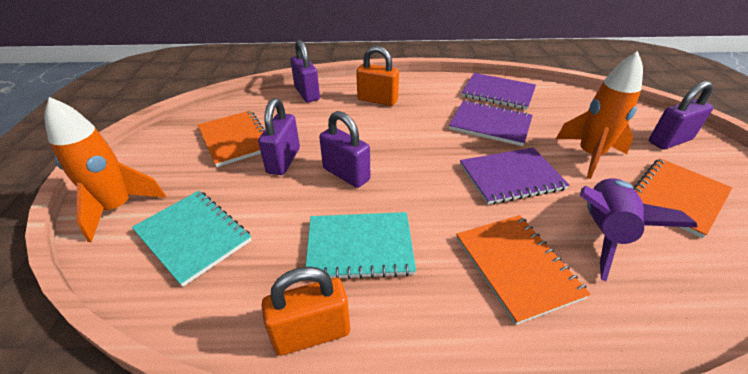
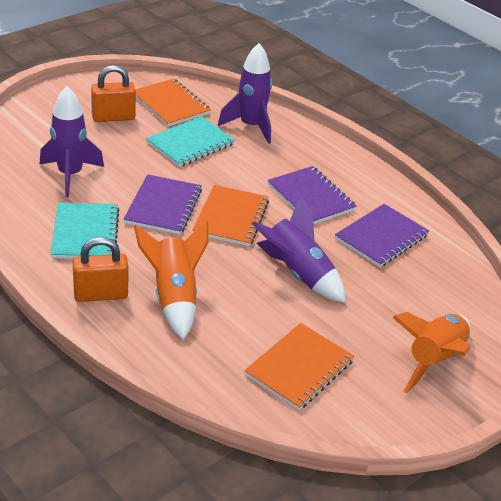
purple padlock: 4 -> 0
purple rocket: 1 -> 3

